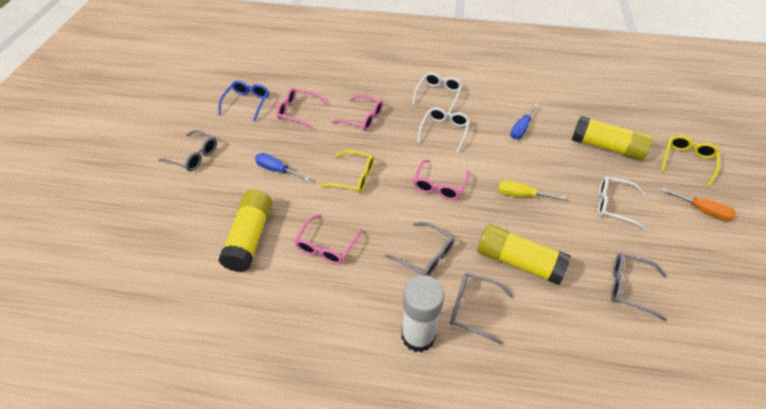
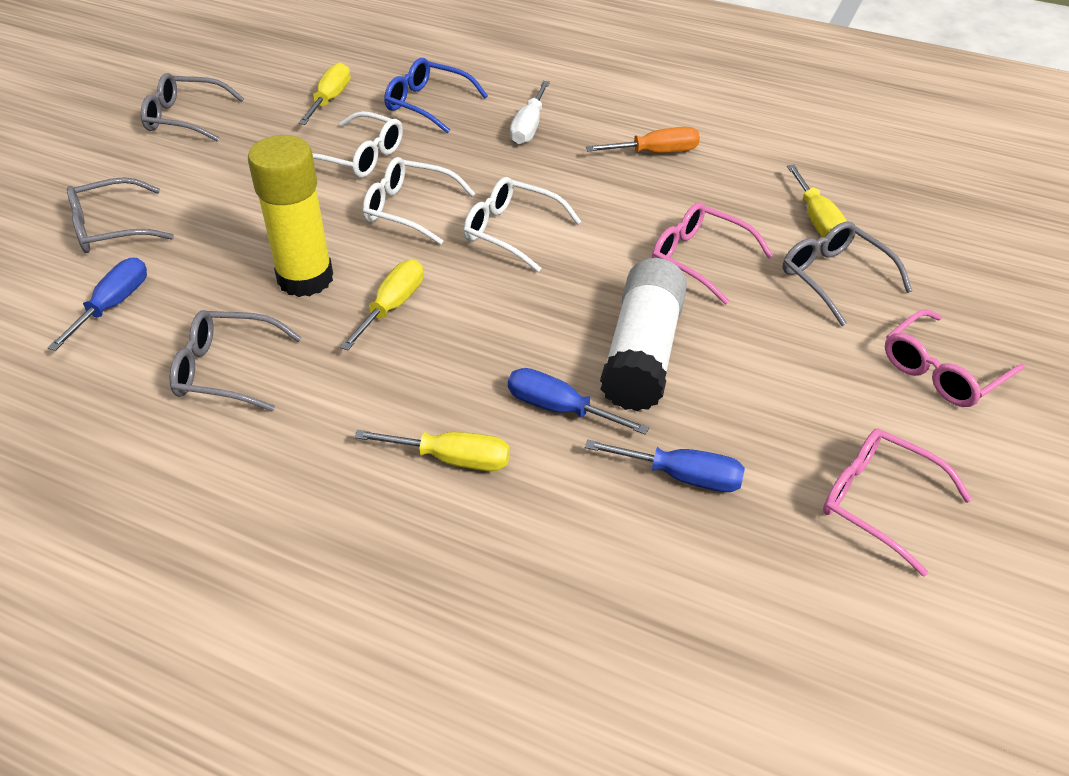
blue screwdriver: 2 -> 3
pink glasses: 4 -> 3
white screwdriver: 0 -> 1
yellow glasses: 2 -> 0
yellow glue stick: 3 -> 1
yellow screwdriver: 1 -> 4

